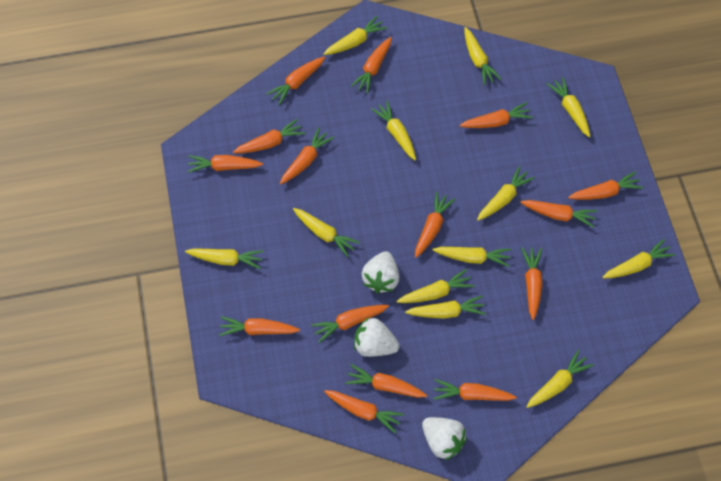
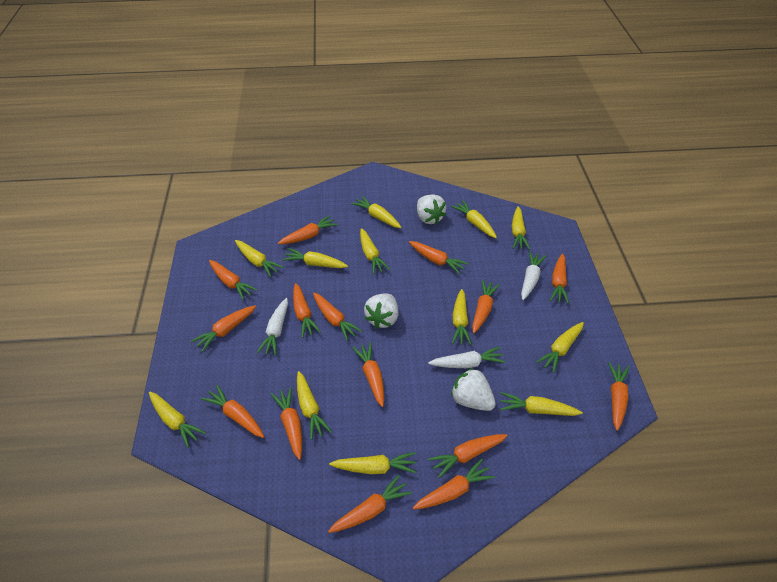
white carrot: 0 -> 3

